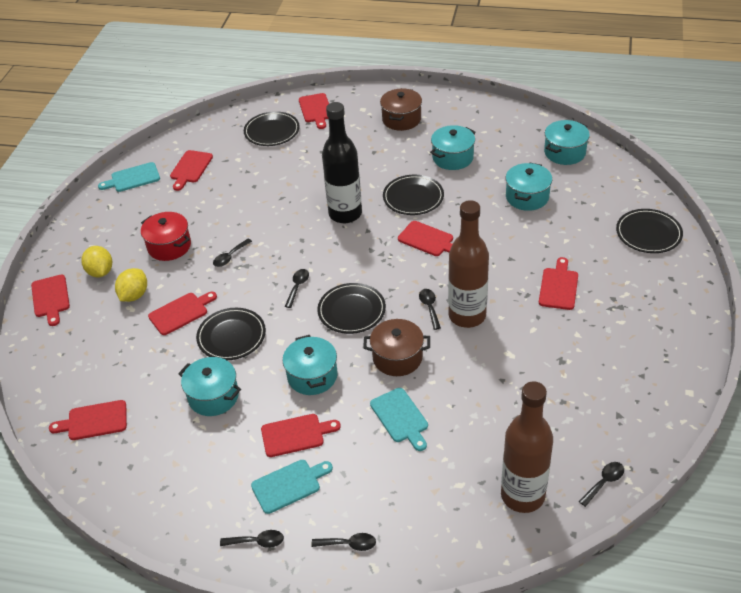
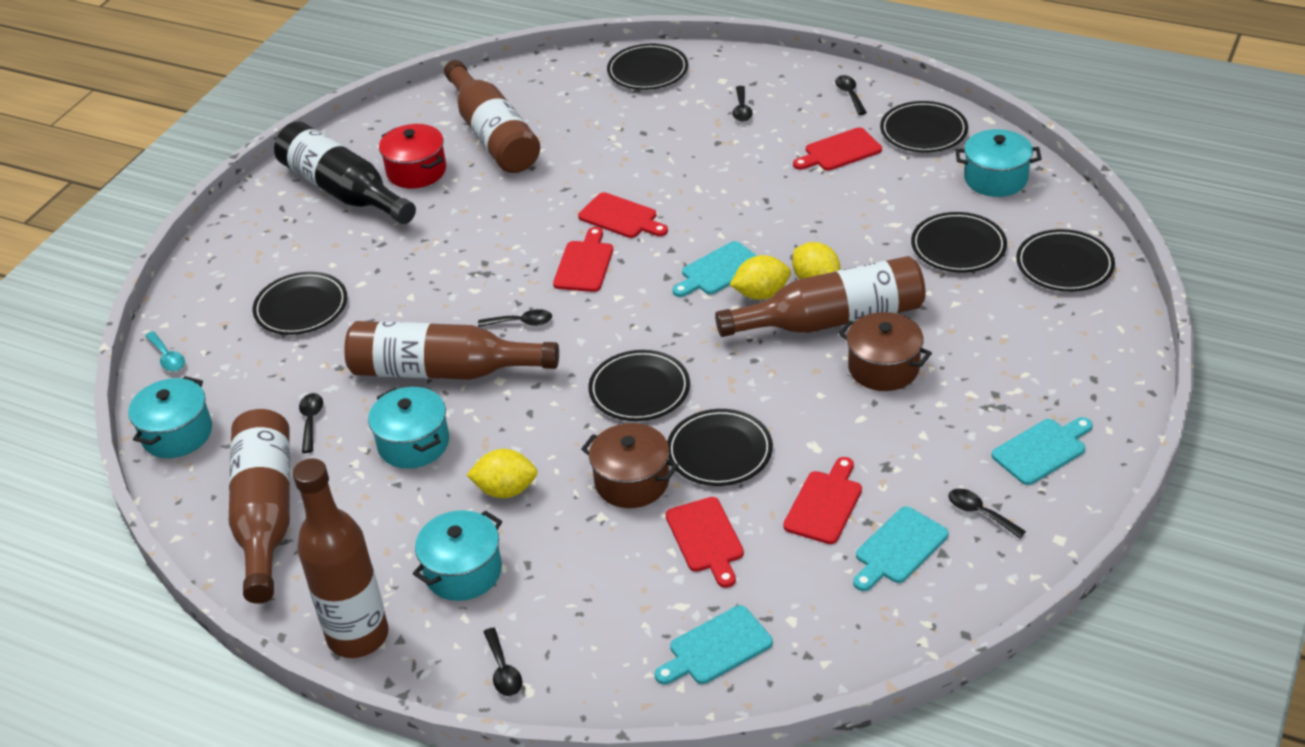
black plate: 5 -> 7
brown bottle: 2 -> 5
red cutting board: 8 -> 5
turquoise cutting board: 3 -> 4
turquoise pot: 5 -> 4
turquoise spoon: 0 -> 1
yellow lemon: 2 -> 3

